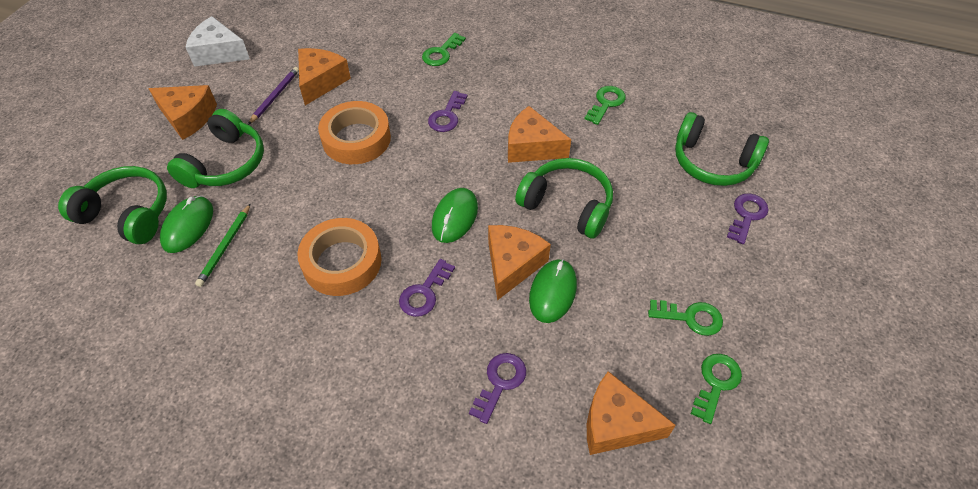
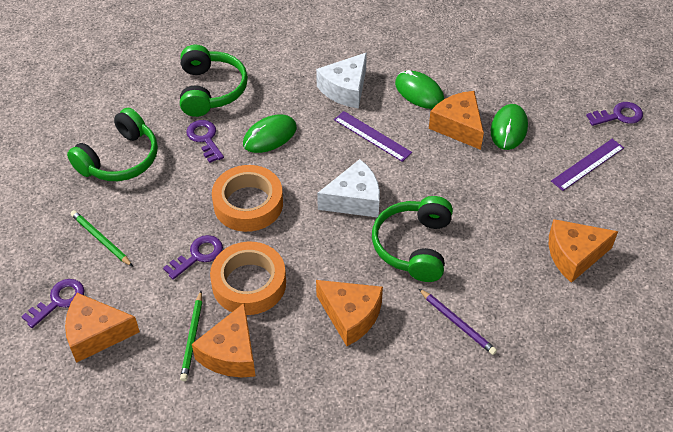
green headphones: 4 -> 3
green key: 4 -> 0
green pencil: 1 -> 2
purple ruler: 0 -> 2
white cheese: 1 -> 2

